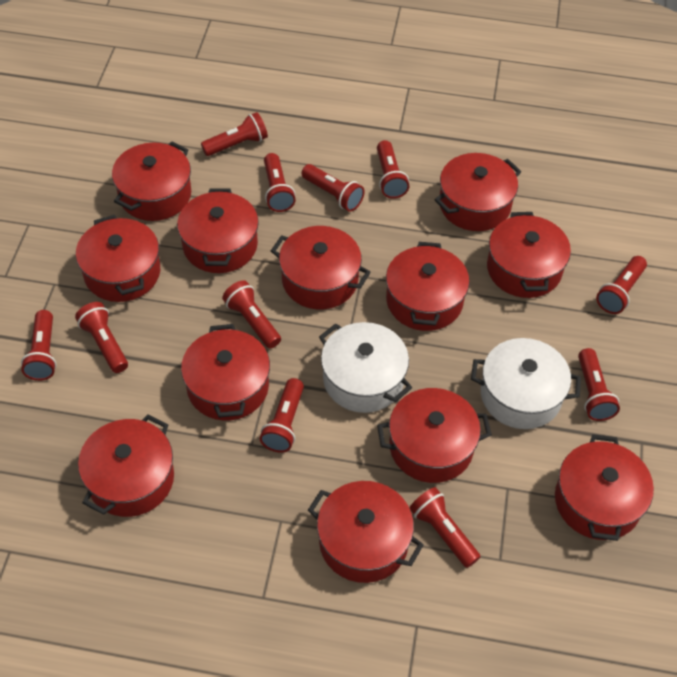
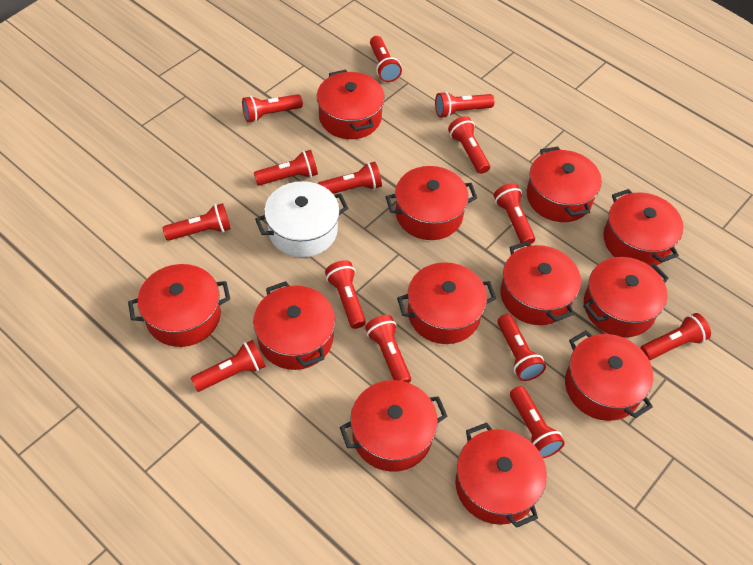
red flashlight: 11 -> 14
white pot: 2 -> 1

